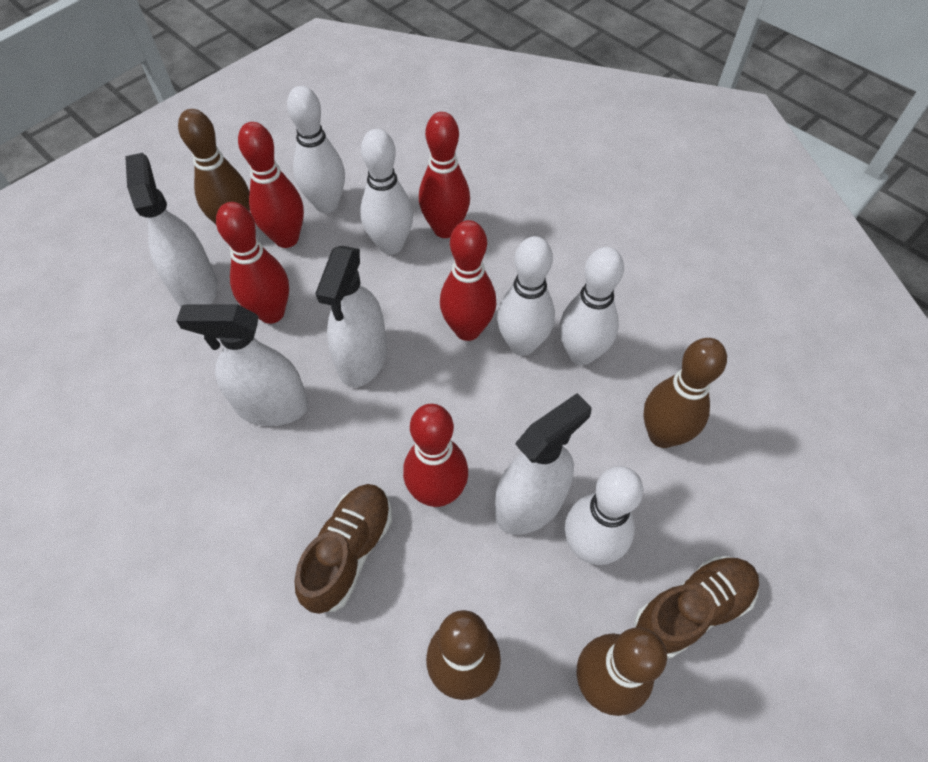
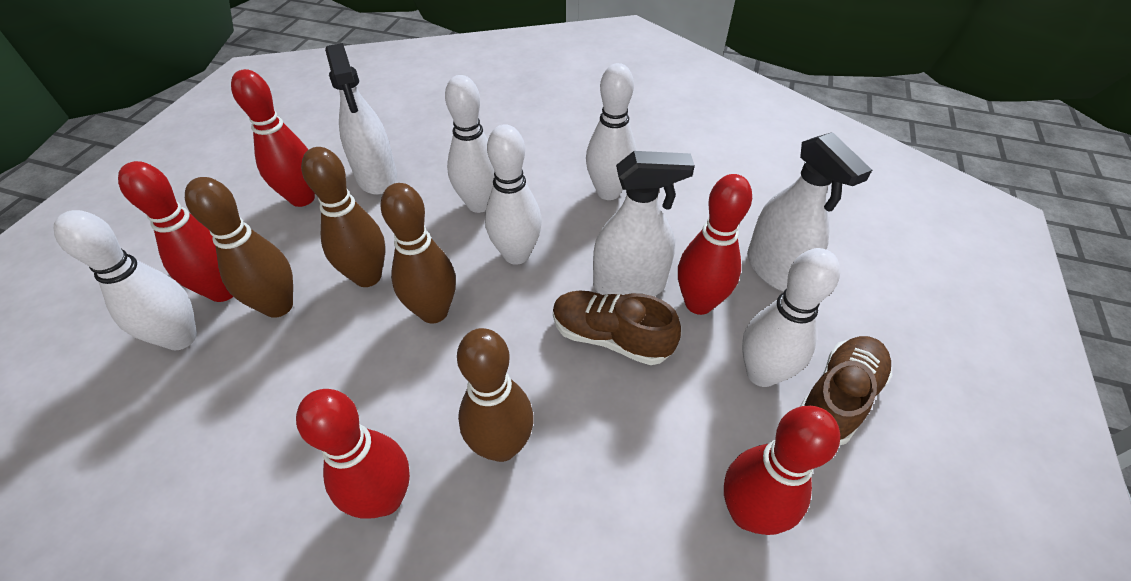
white spray bottle: 4 -> 3

